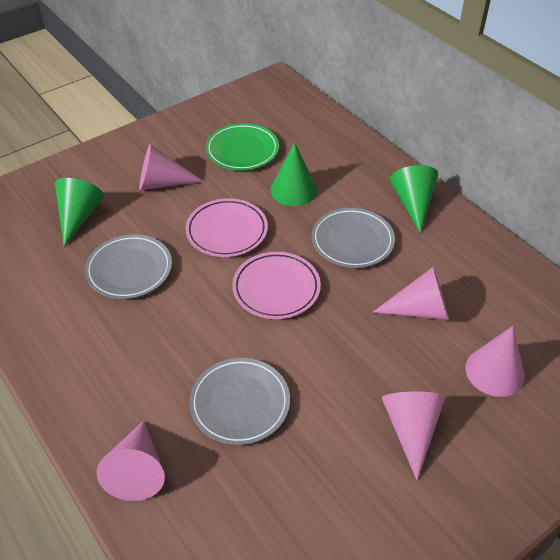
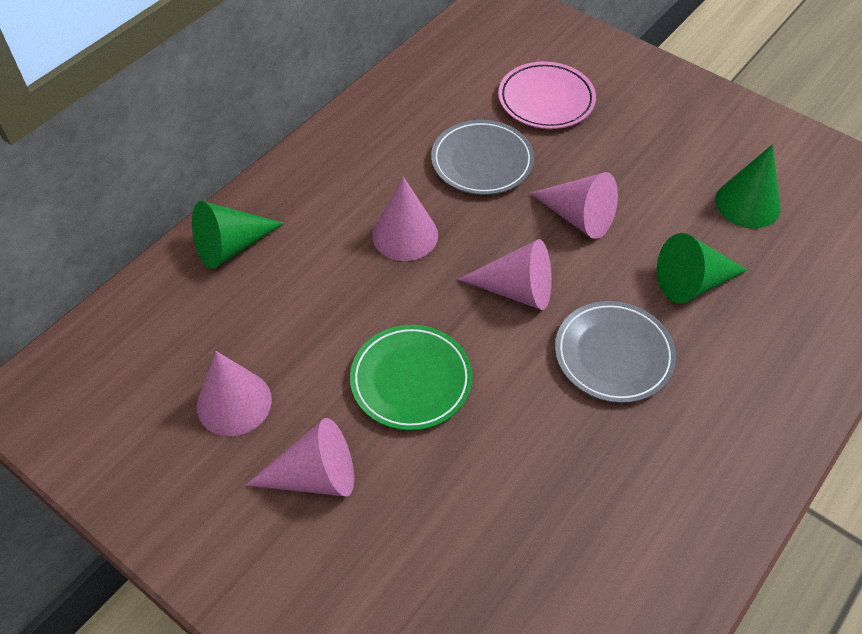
grey plate: 3 -> 2
pink plate: 2 -> 1

